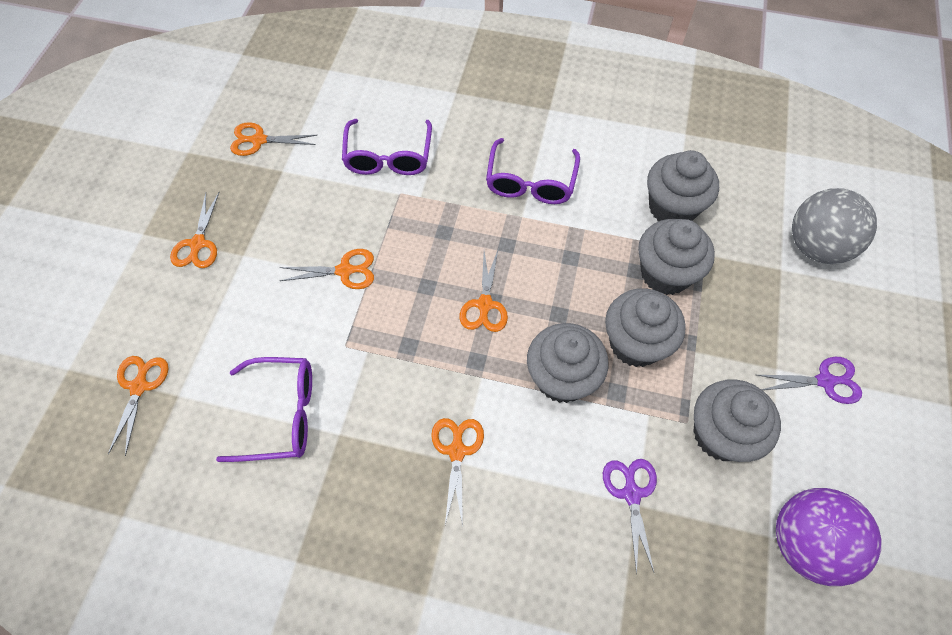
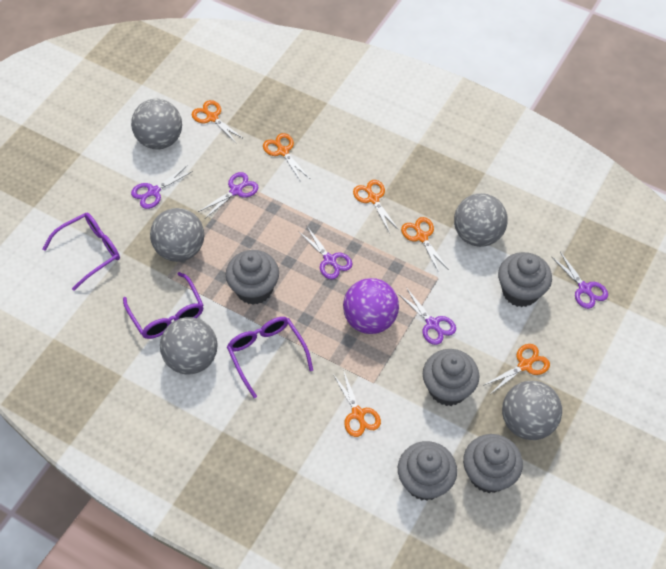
grey ball: 1 -> 5
purple scissors: 2 -> 5

